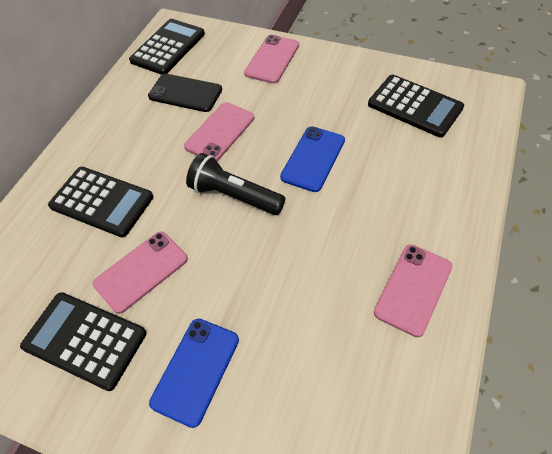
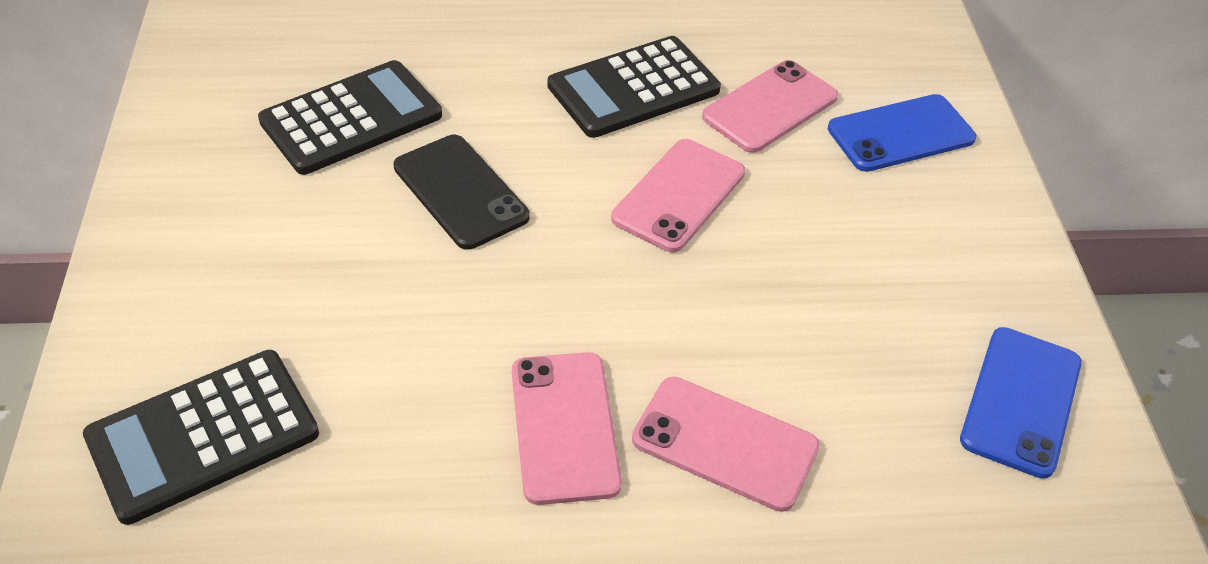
black calculator: 4 -> 3
black flashlight: 1 -> 0

